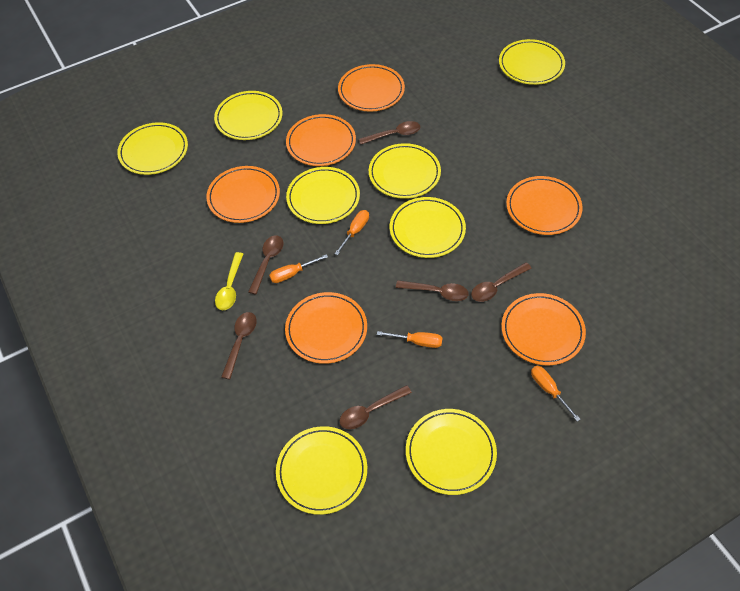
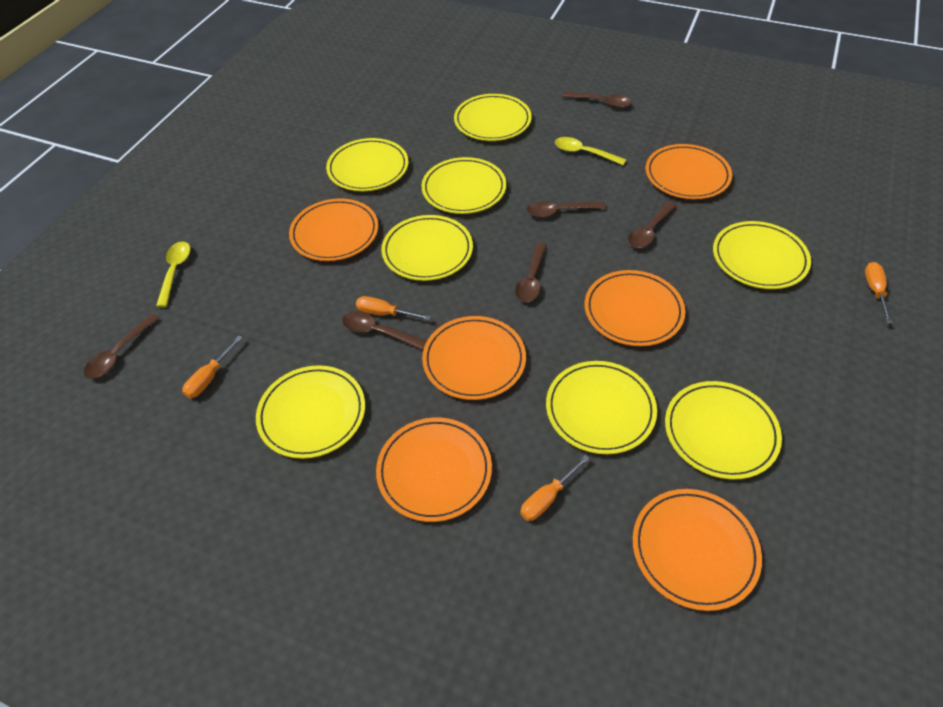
yellow spoon: 1 -> 2

